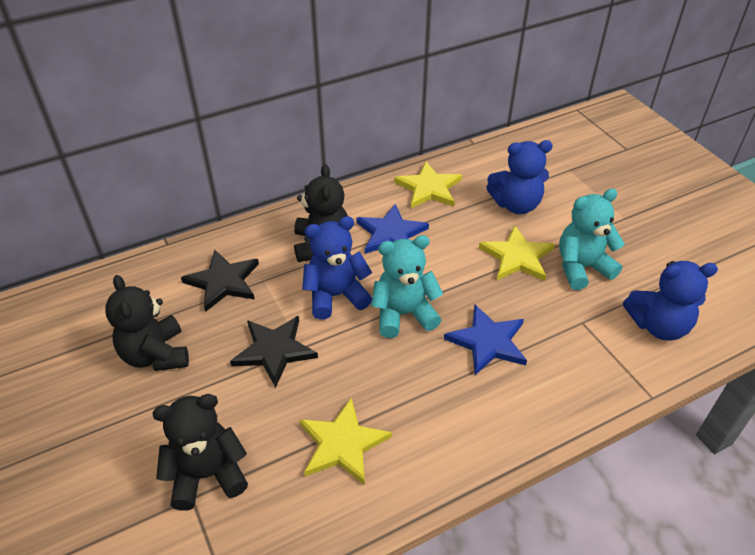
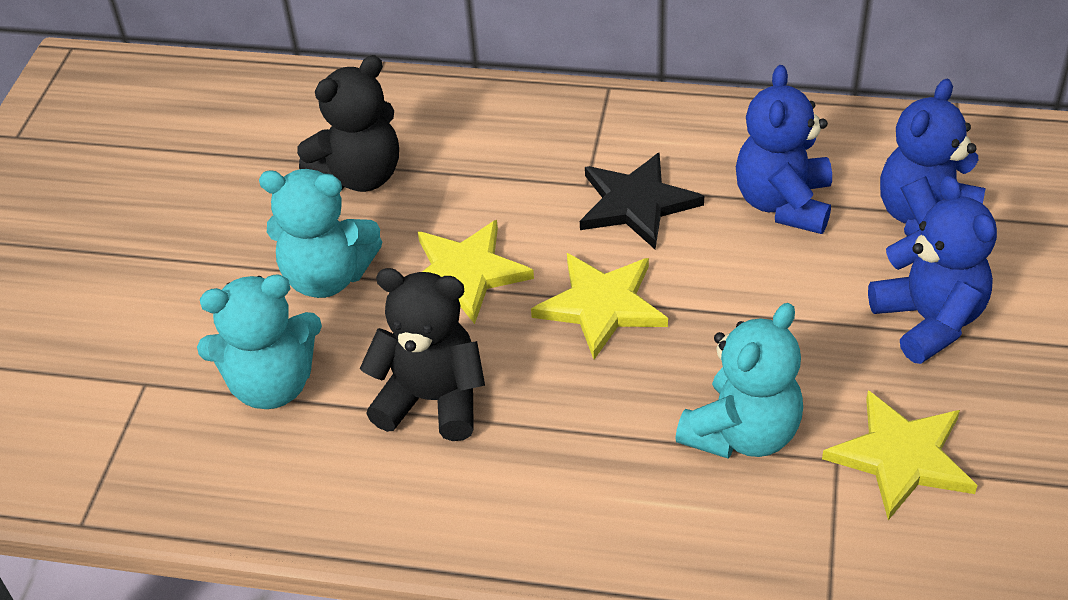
black star: 2 -> 1
black teddy bear: 3 -> 2
blue star: 2 -> 0
turquoise teddy bear: 2 -> 3

